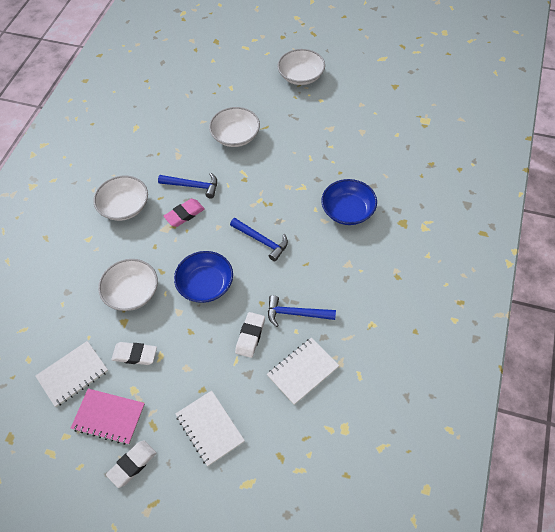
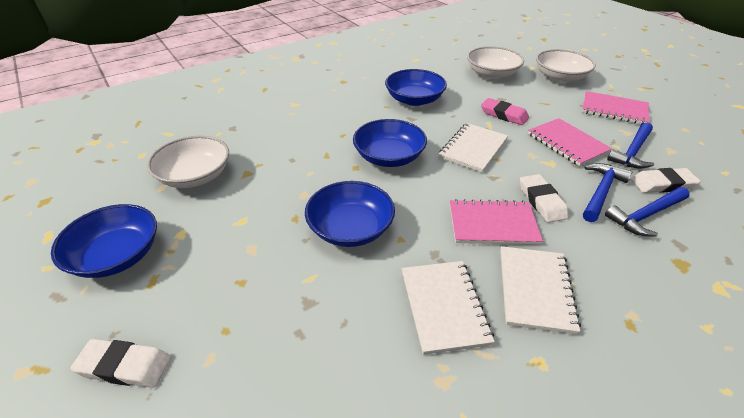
blue bowl: 2 -> 4
pink notebook: 1 -> 3
white bowl: 4 -> 3

